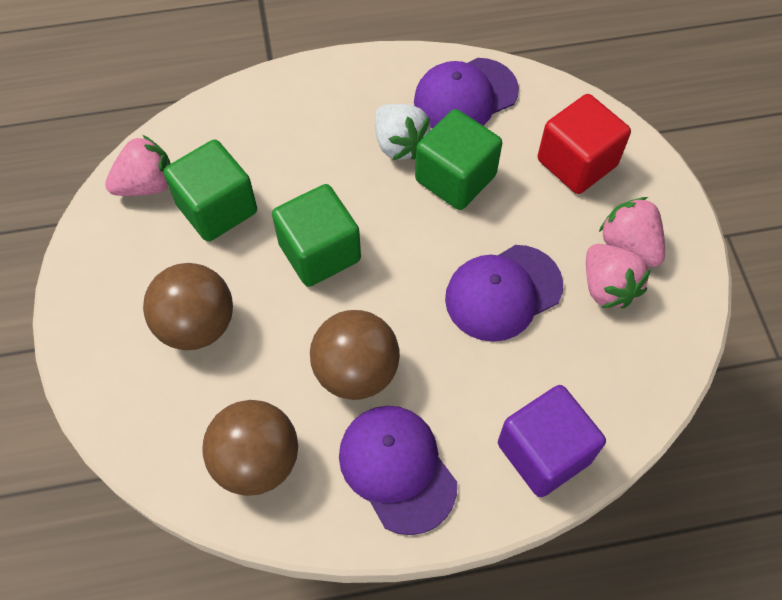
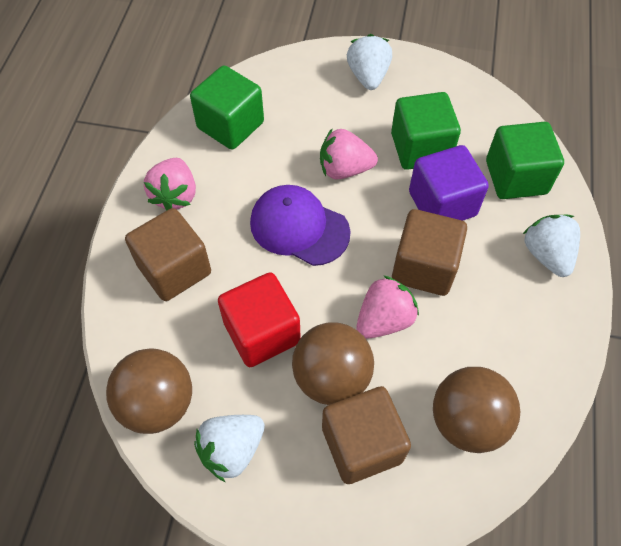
brown cube: 0 -> 3
purple cap: 3 -> 1
white strawberry: 1 -> 3

